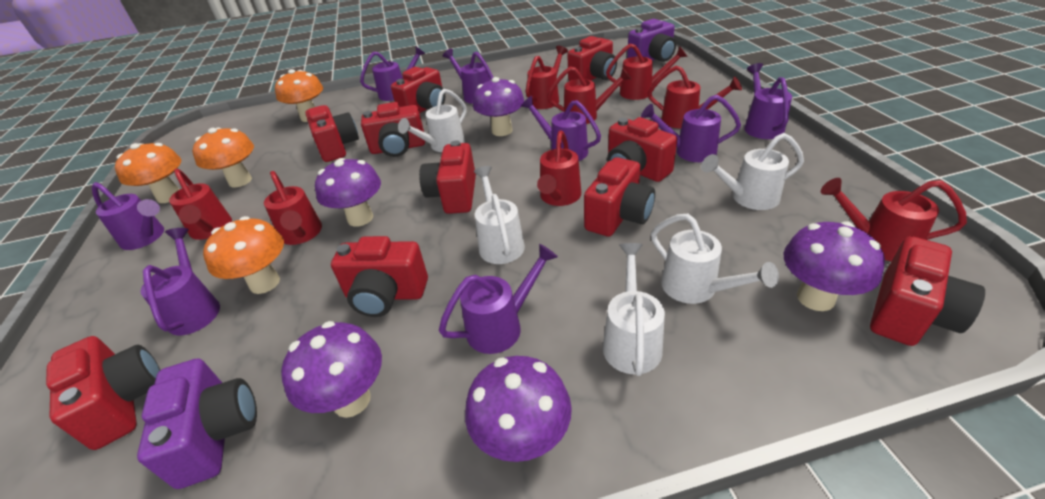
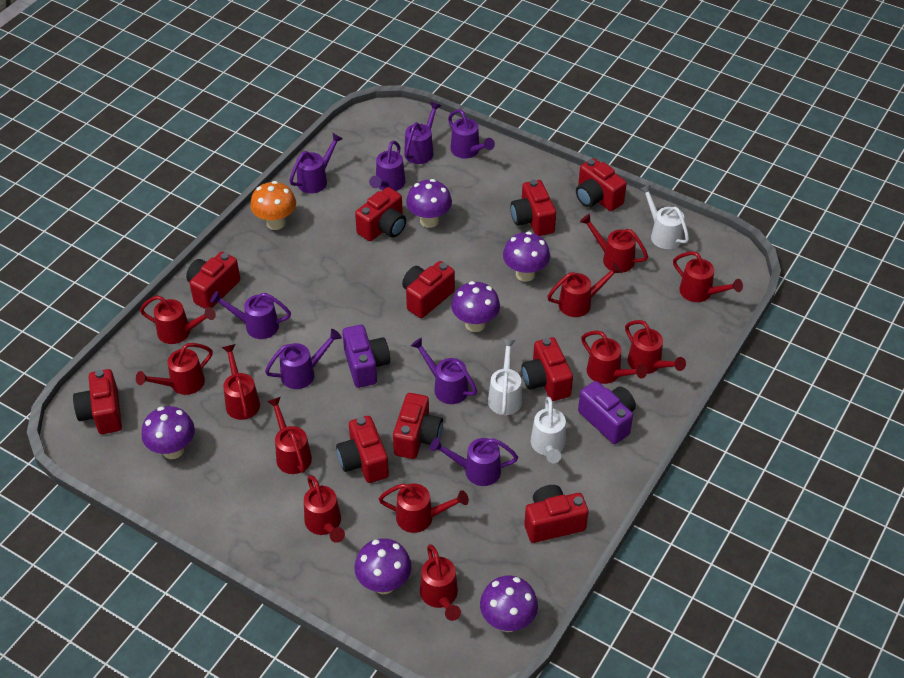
orange mushroom: 4 -> 1
purple mushroom: 5 -> 6
red watering can: 8 -> 12
white watering can: 5 -> 3

